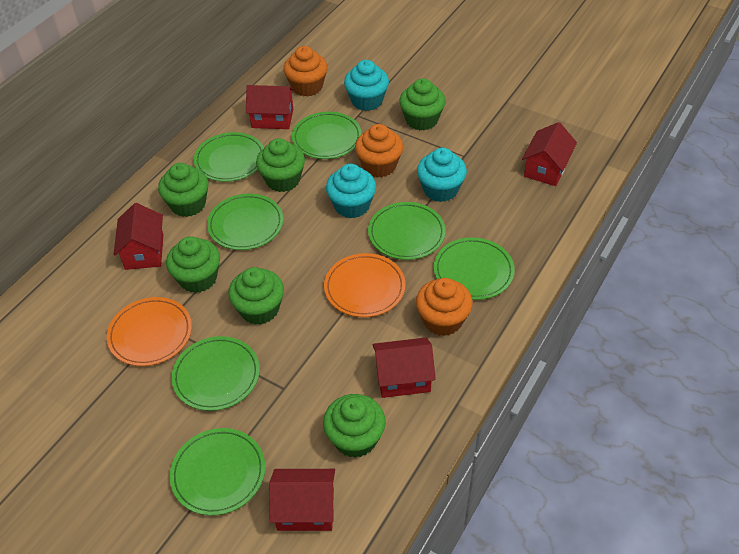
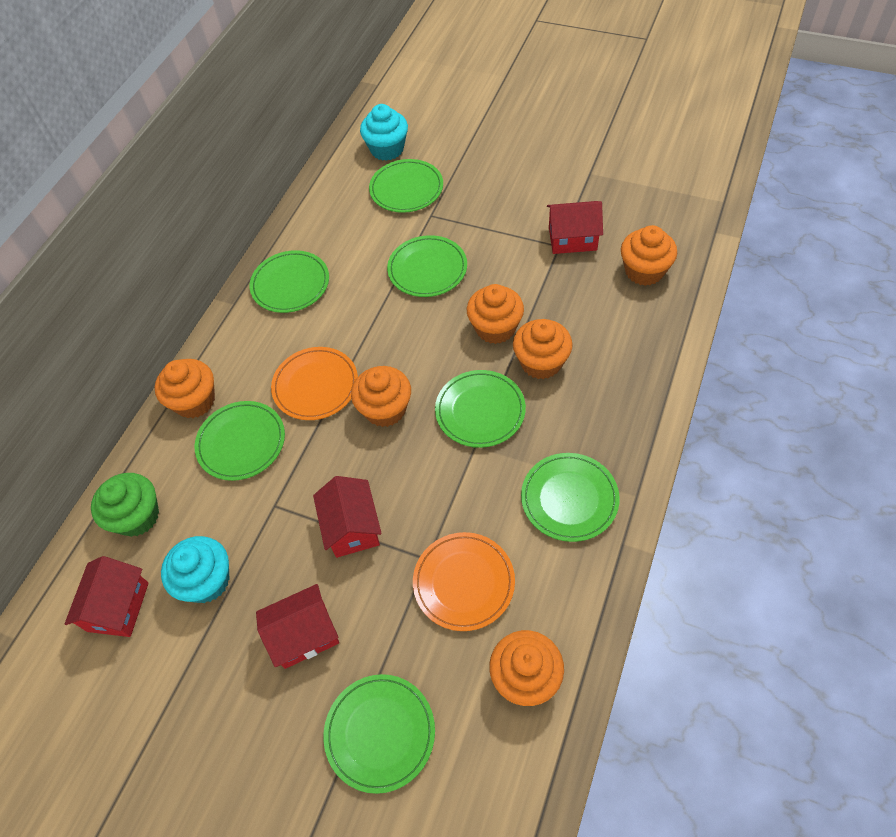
green cupcake: 6 -> 1
orange cupcake: 3 -> 6
red house: 5 -> 4
turquoise cupcake: 3 -> 2

